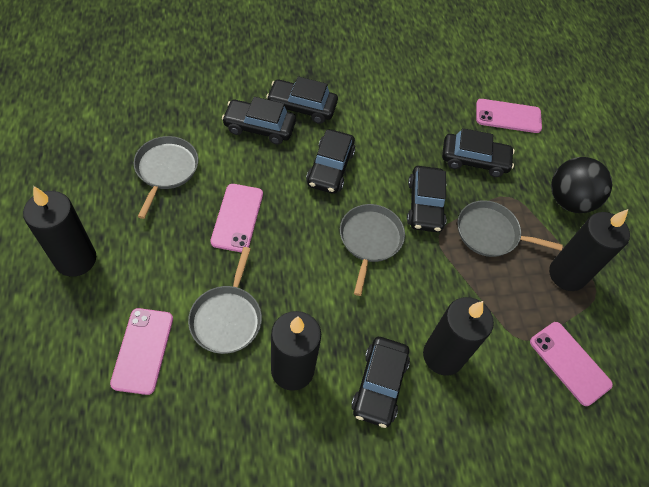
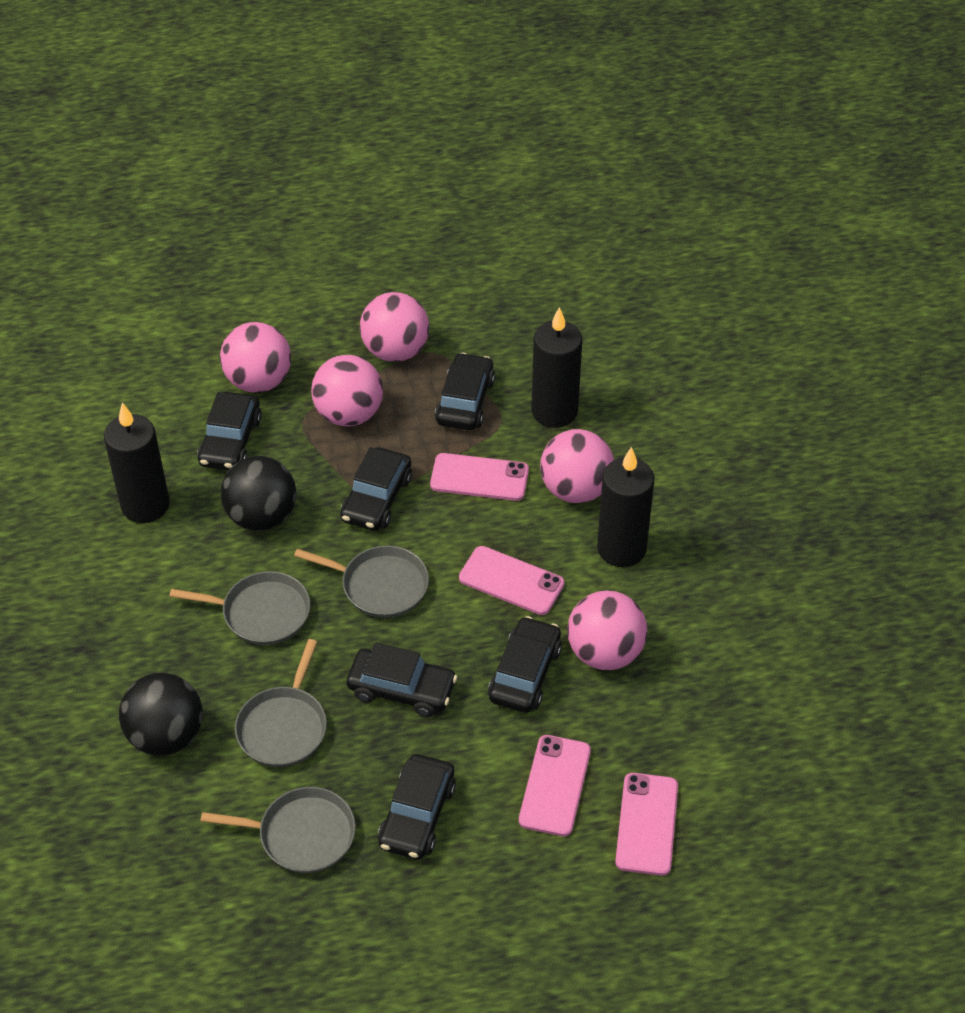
black ball: 1 -> 2
black candle: 4 -> 3
pink ball: 0 -> 5

